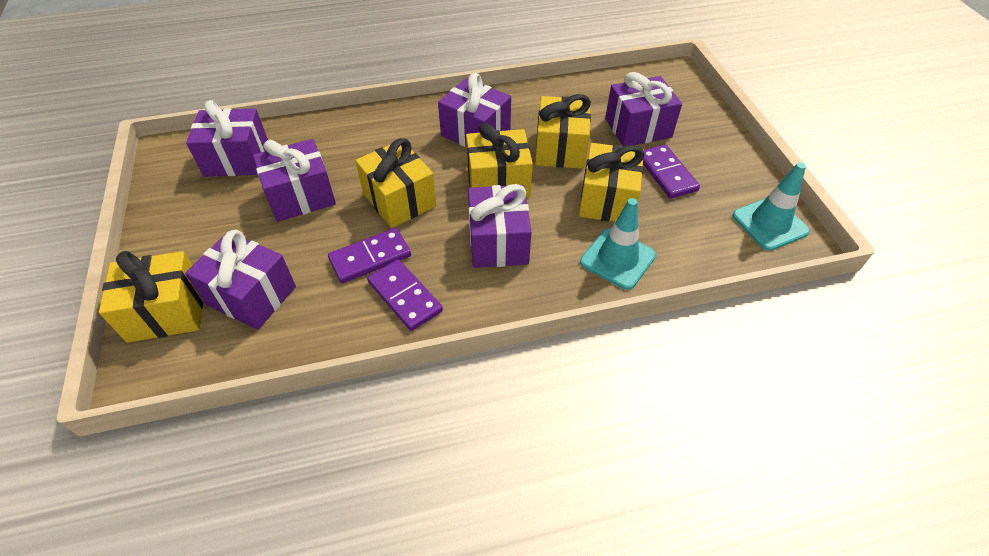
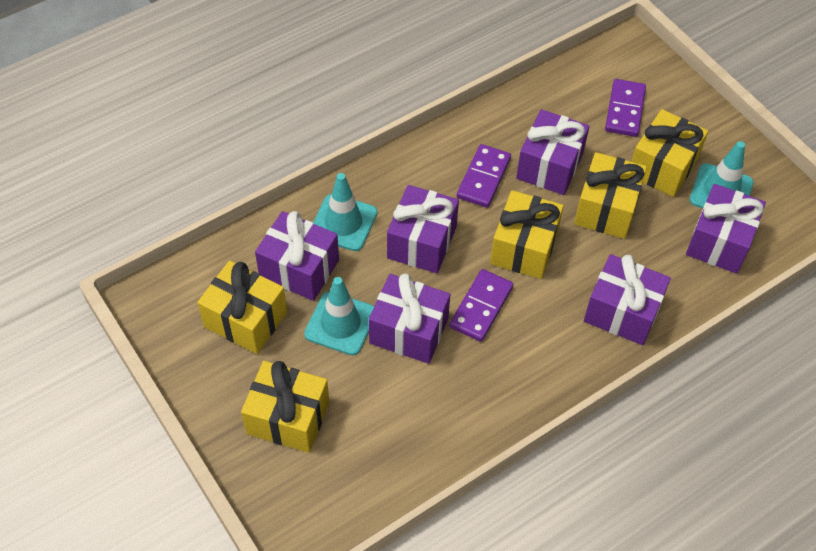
turquoise traffic cone: 2 -> 3

